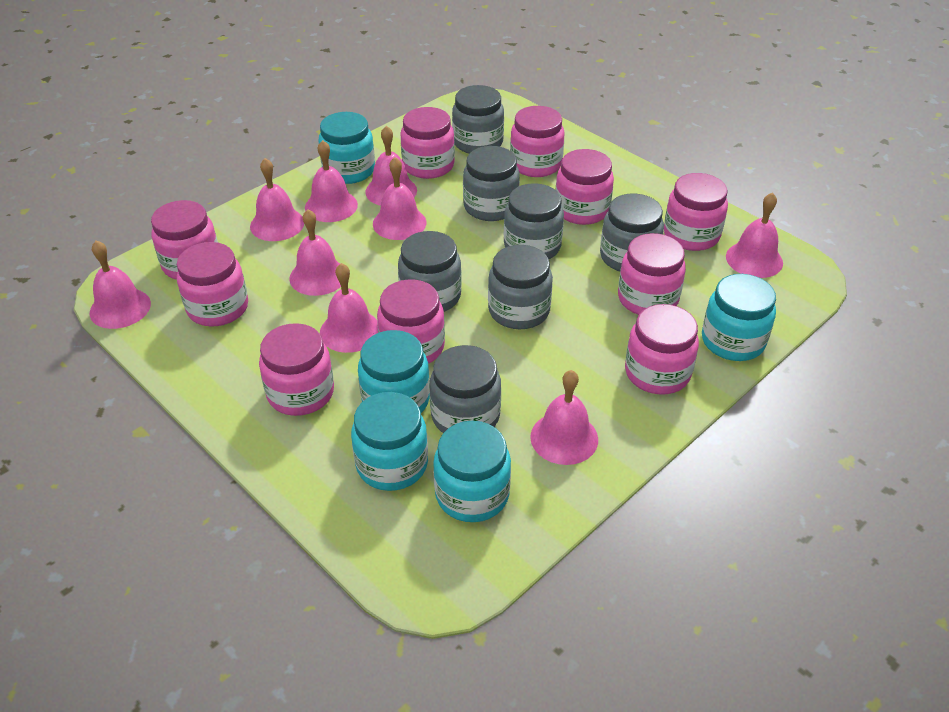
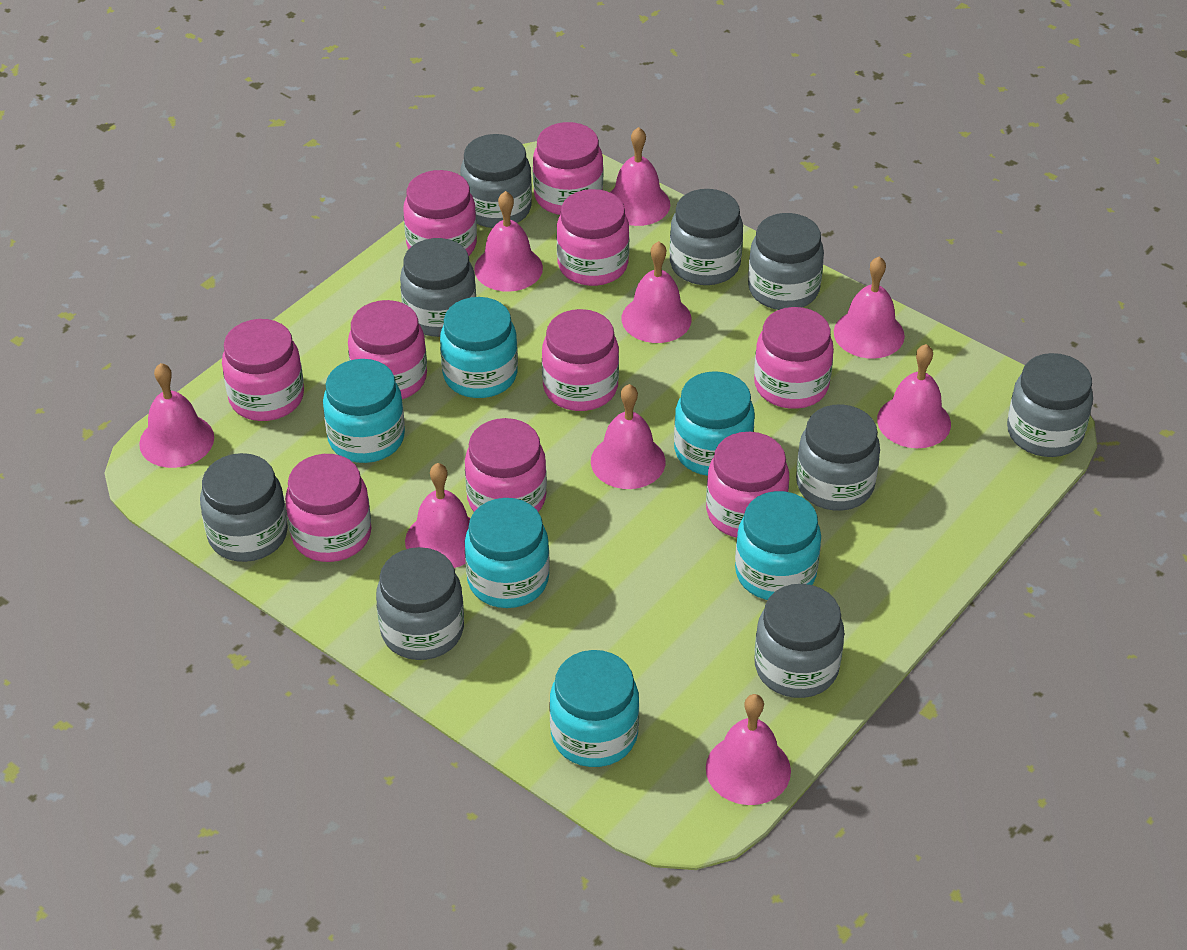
grey jar: 7 -> 9
turquoise jar: 5 -> 6

